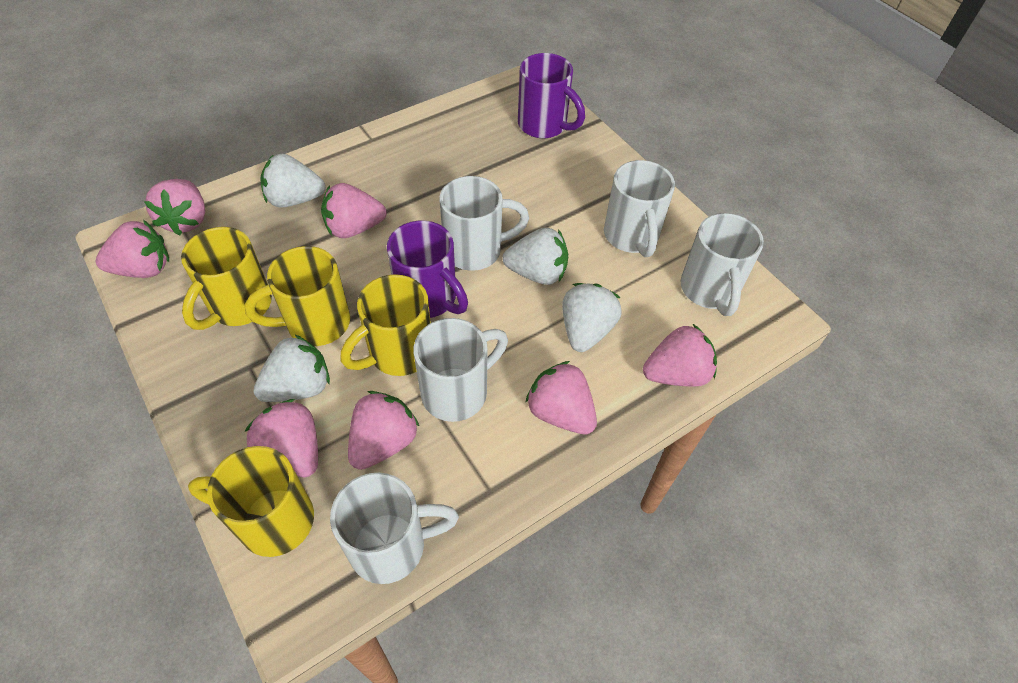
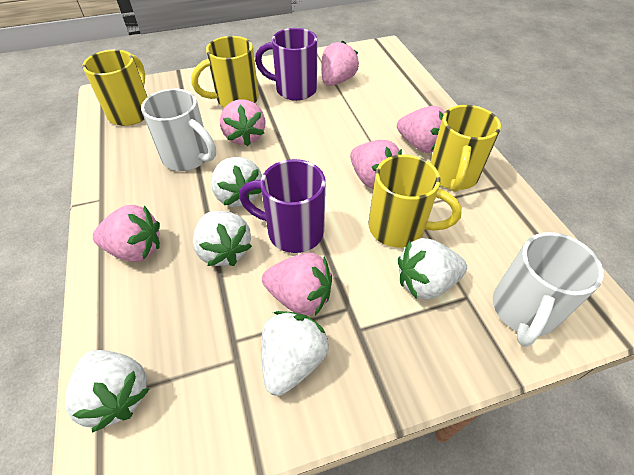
pink strawberry: 7 -> 6
white mug: 5 -> 2
white strawberry: 4 -> 5

